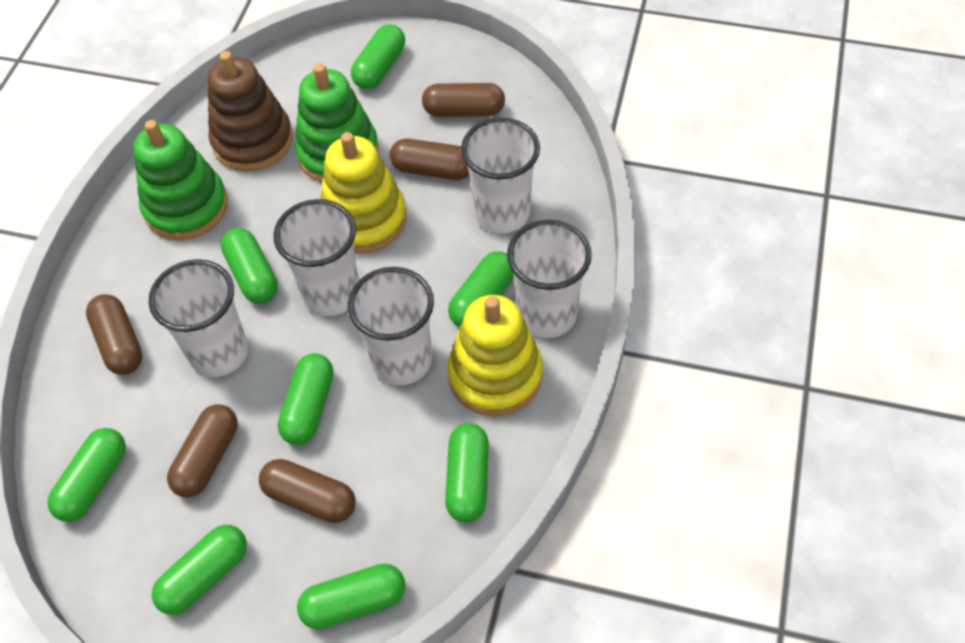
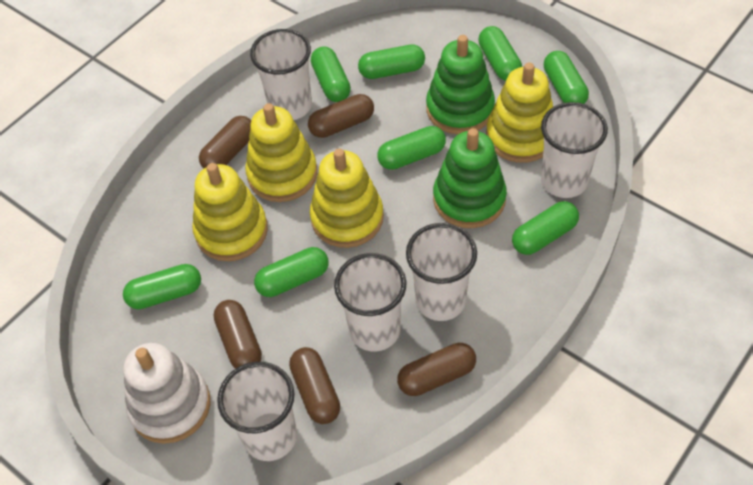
brown stacking toy: 1 -> 0
white stacking toy: 0 -> 1
yellow stacking toy: 2 -> 4

